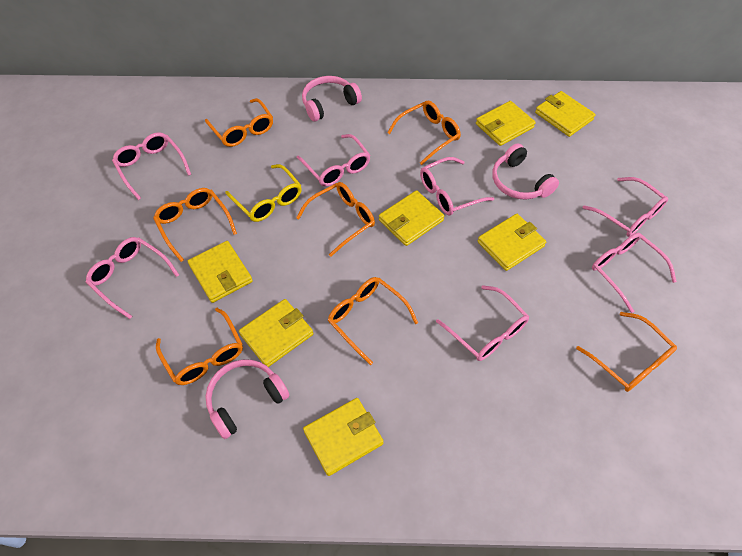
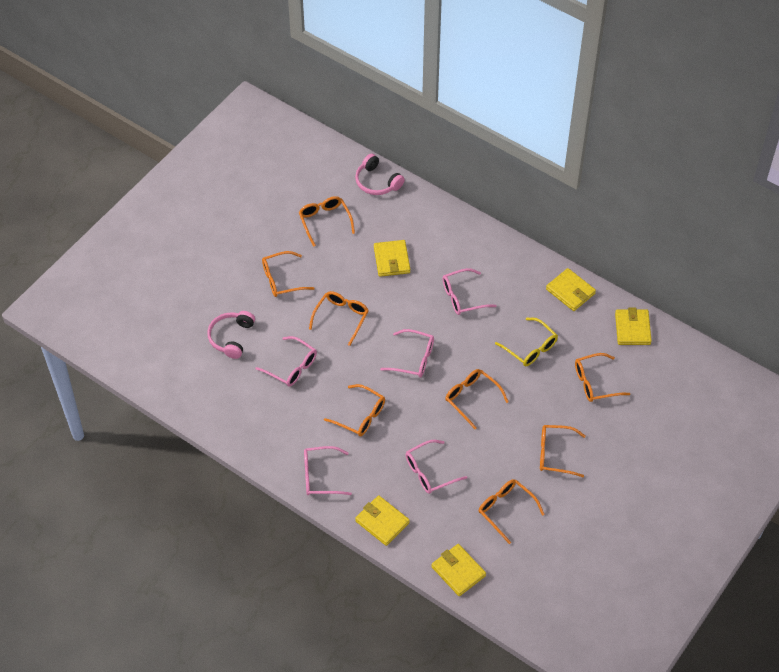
orange glasses: 7 -> 8
pink glasses: 7 -> 5
pink headphones: 3 -> 2
yellow wallet: 7 -> 5

